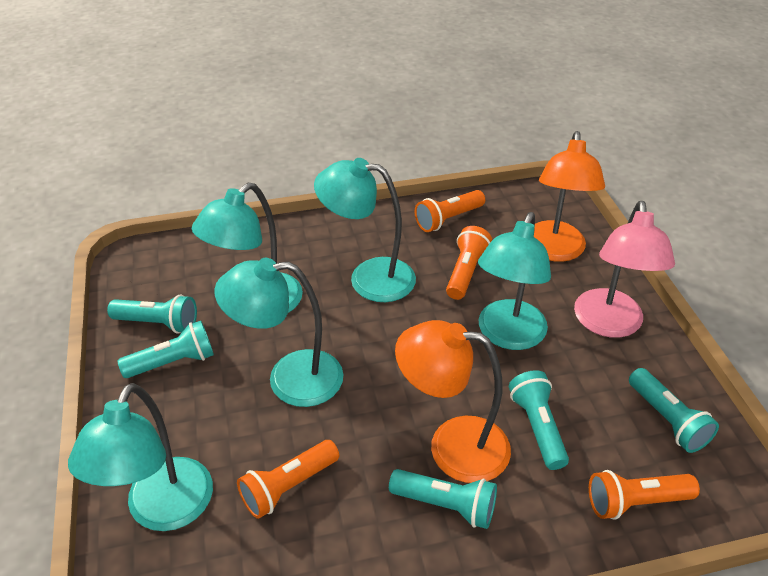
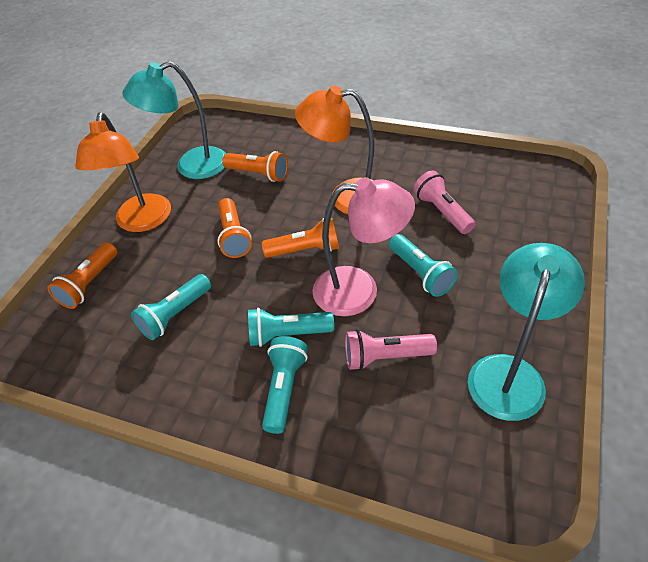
pink flashlight: 0 -> 2
turquoise flashlight: 5 -> 4
turquoise lamp: 5 -> 2

